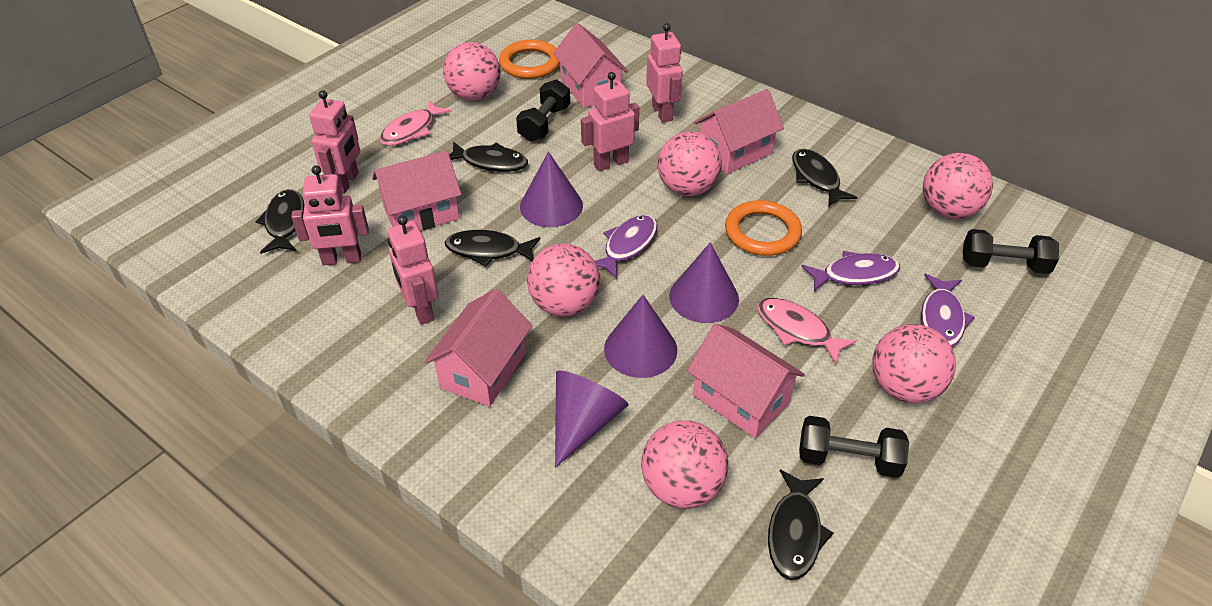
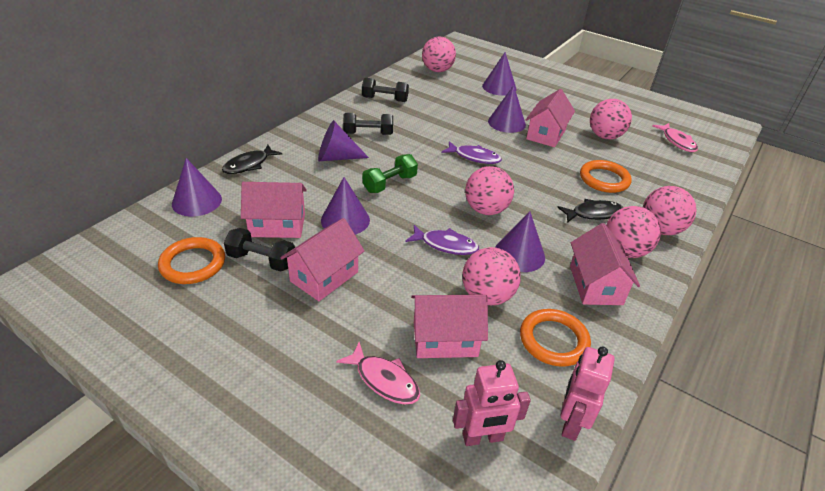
black fish: 5 -> 2
green dumbbell: 0 -> 1
orange ring: 2 -> 3
pink robot: 5 -> 2
purple cone: 4 -> 6
purple fish: 3 -> 2

